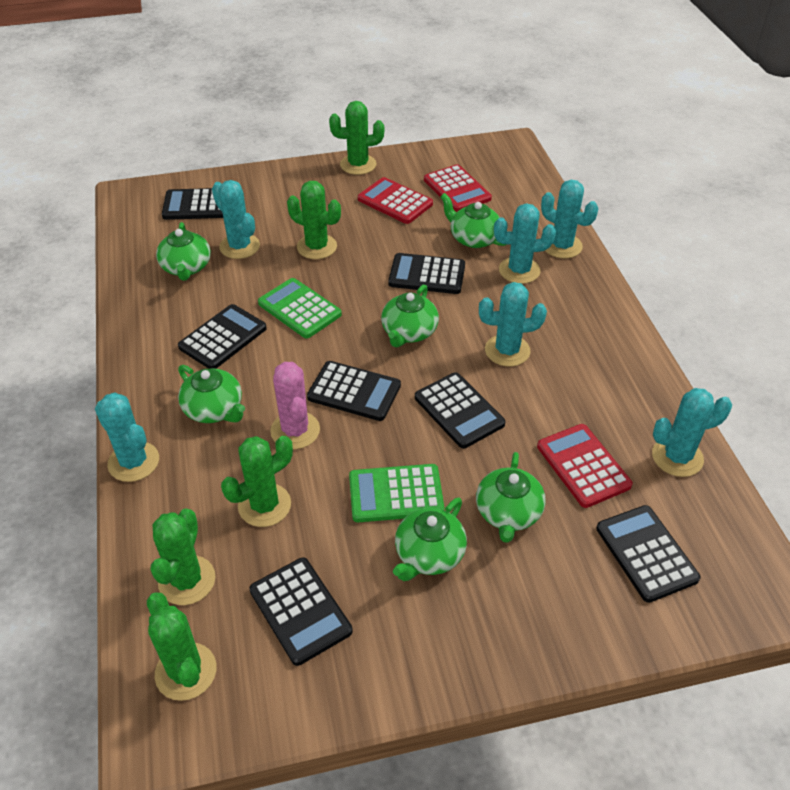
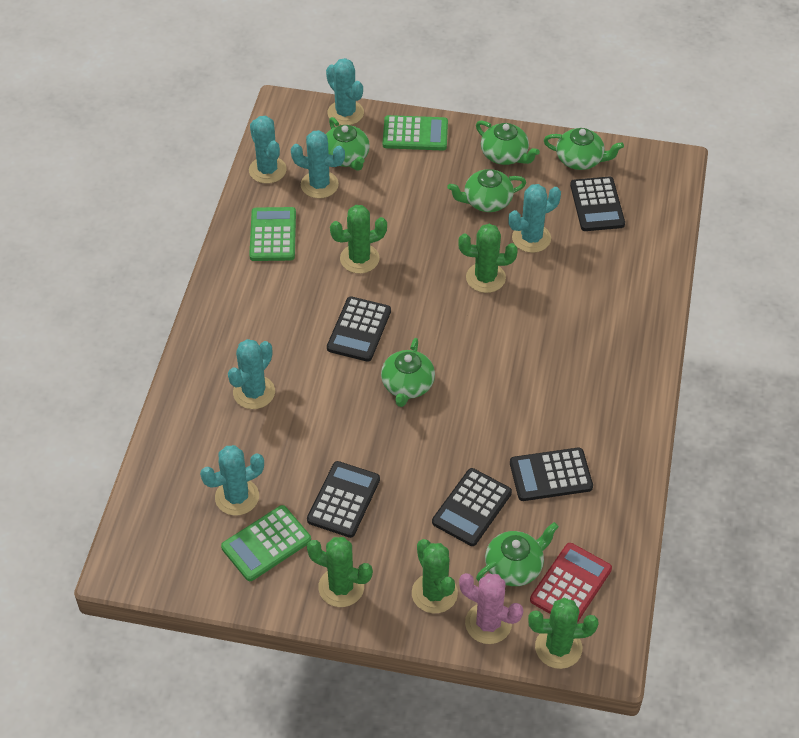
black calculator: 7 -> 5
green calculator: 2 -> 3
red calculator: 3 -> 1

